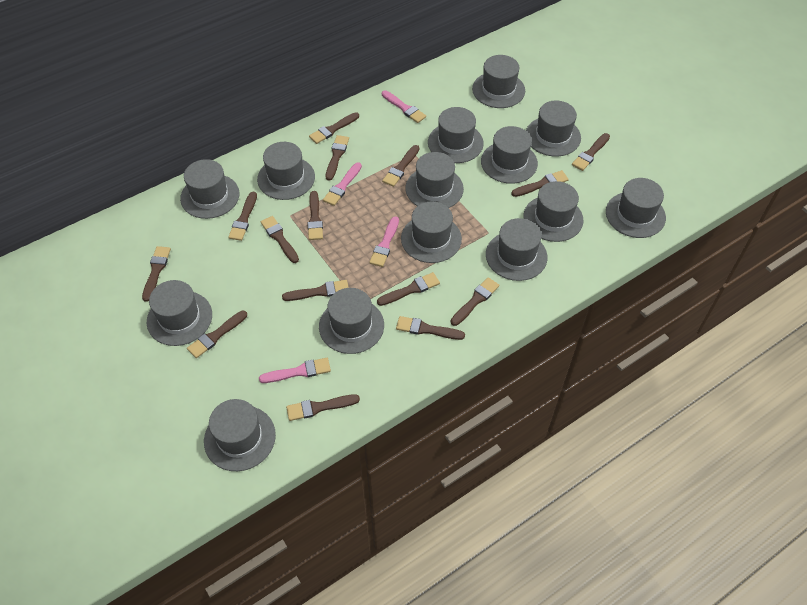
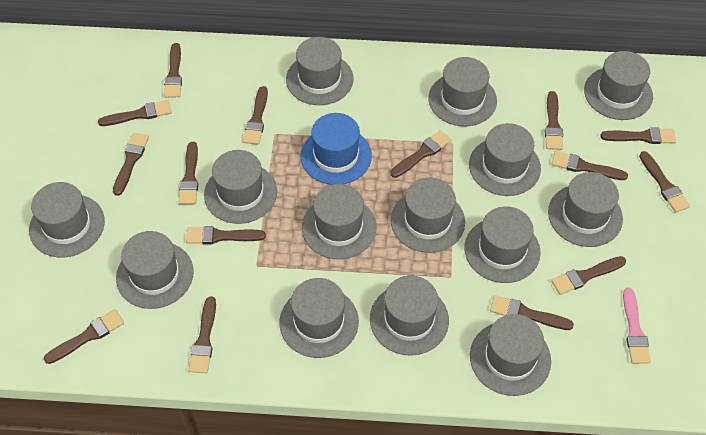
blue hat: 0 -> 1
pink brush: 4 -> 1

